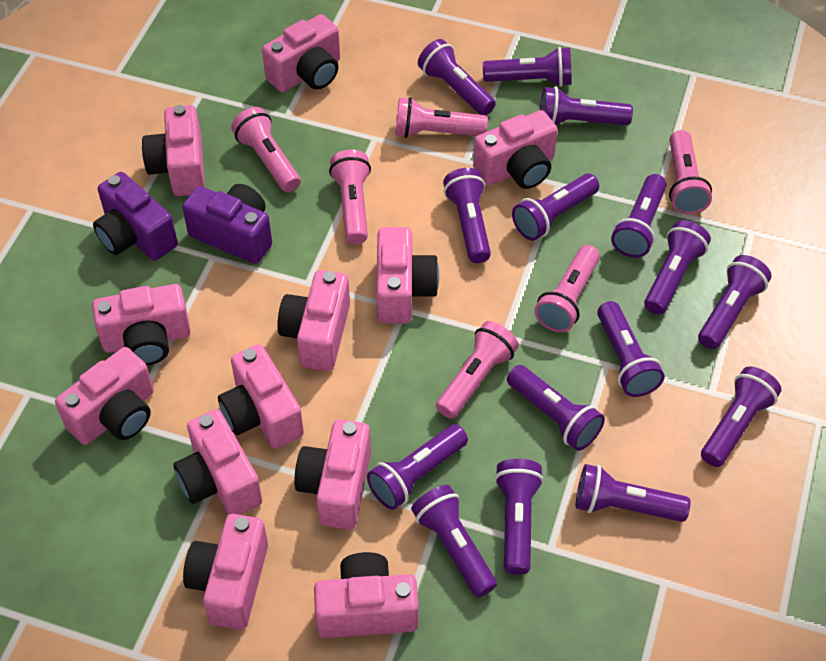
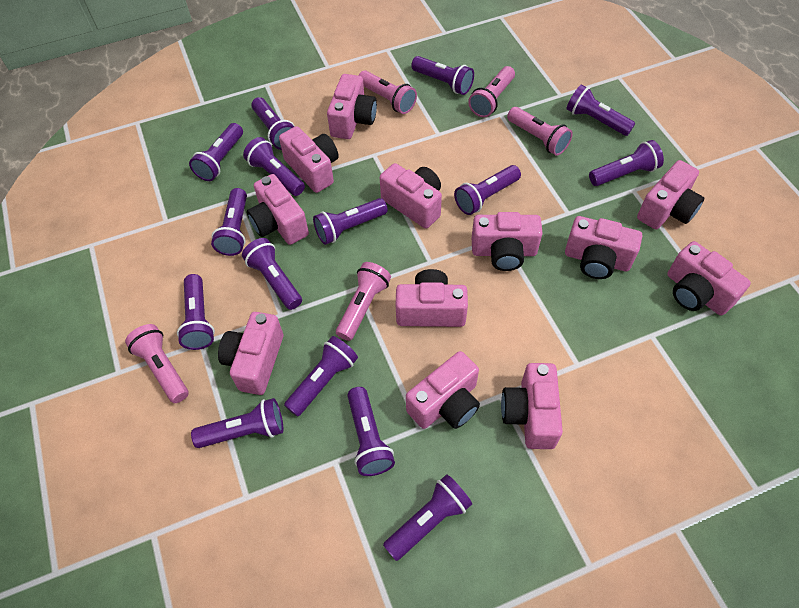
pink flashlight: 6 -> 5
purple camera: 2 -> 0

